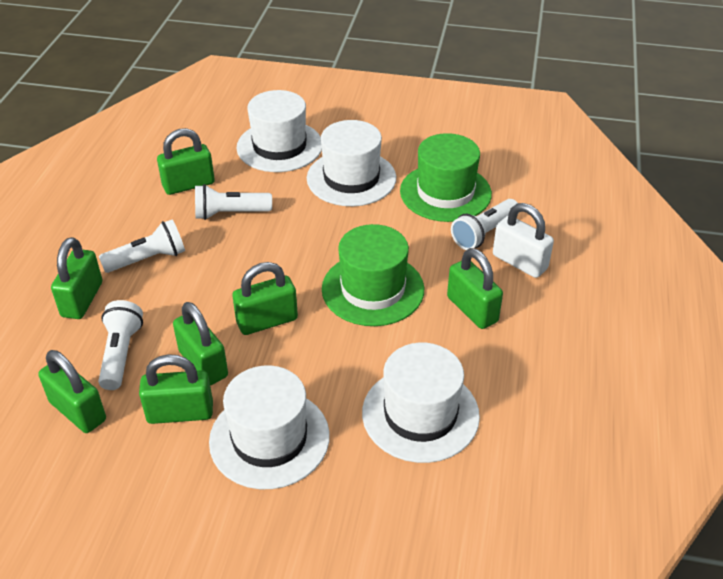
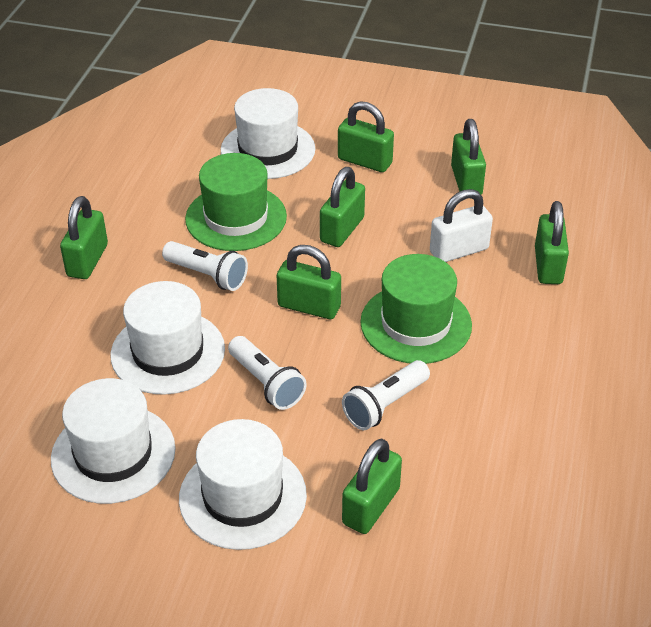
white flashlight: 4 -> 3

